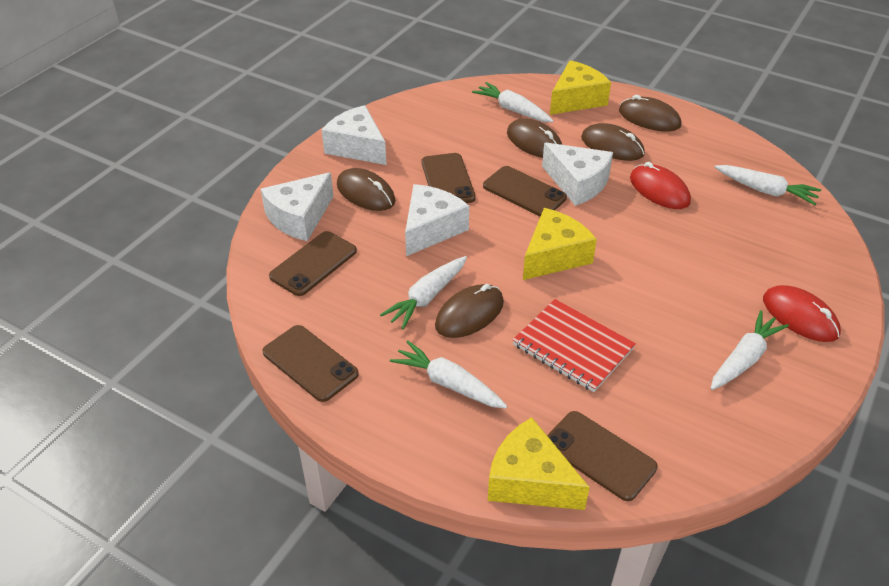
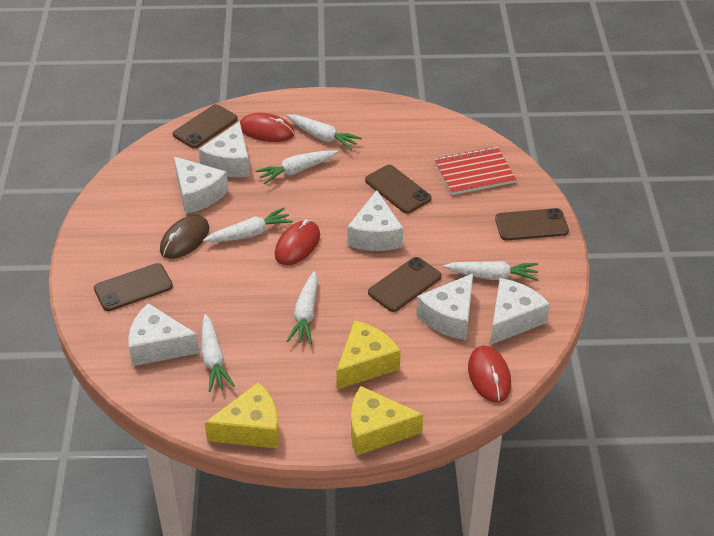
brown mouse: 5 -> 1
red mouse: 2 -> 3
white carrot: 5 -> 6
white cheese: 4 -> 6

